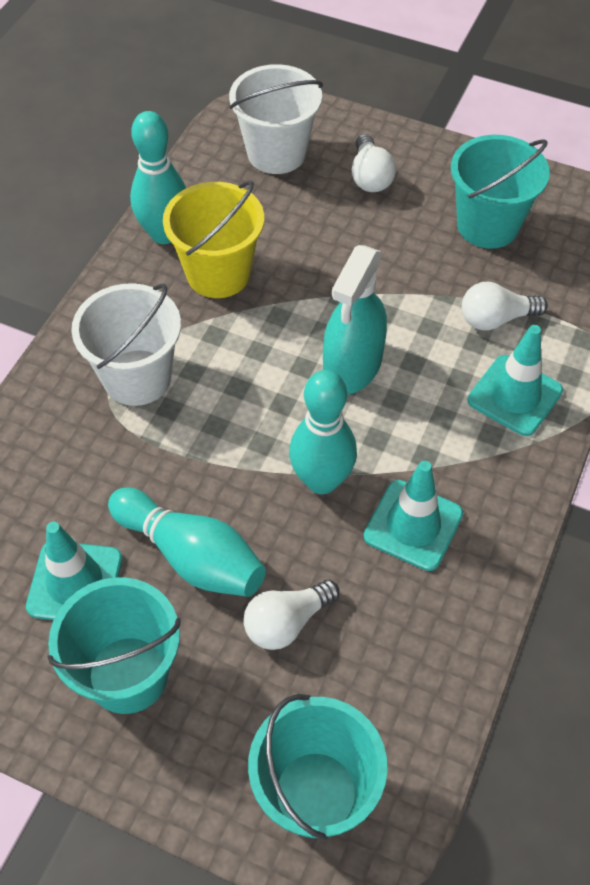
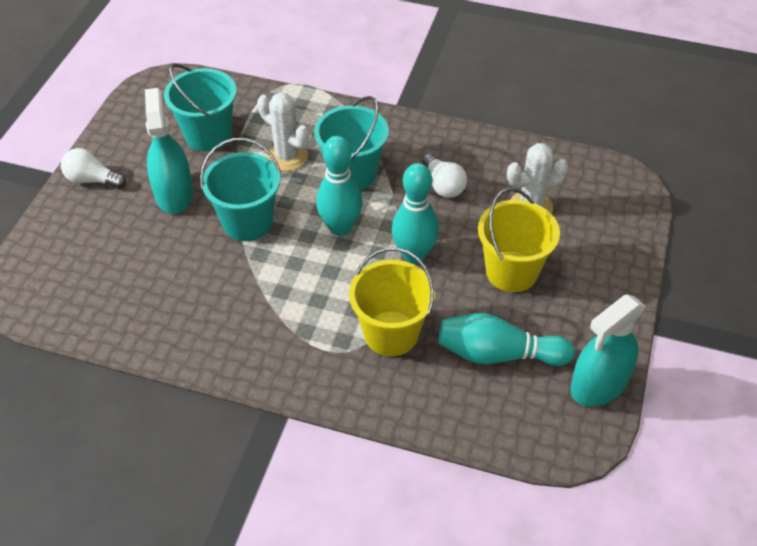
turquoise spray bottle: 1 -> 2
turquoise traffic cone: 3 -> 0
white bucket: 2 -> 0
white cactus: 0 -> 2
white light bulb: 3 -> 2
yellow bucket: 1 -> 2

